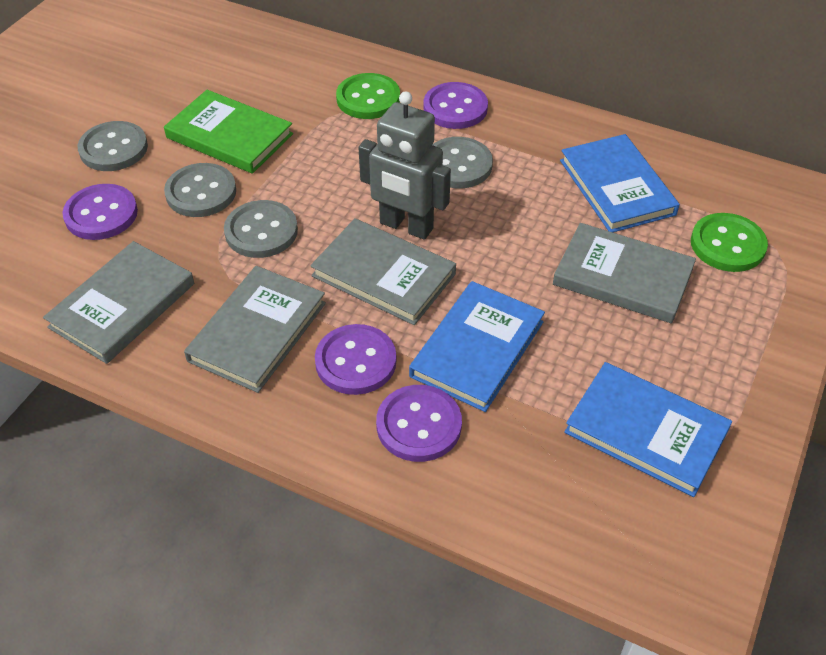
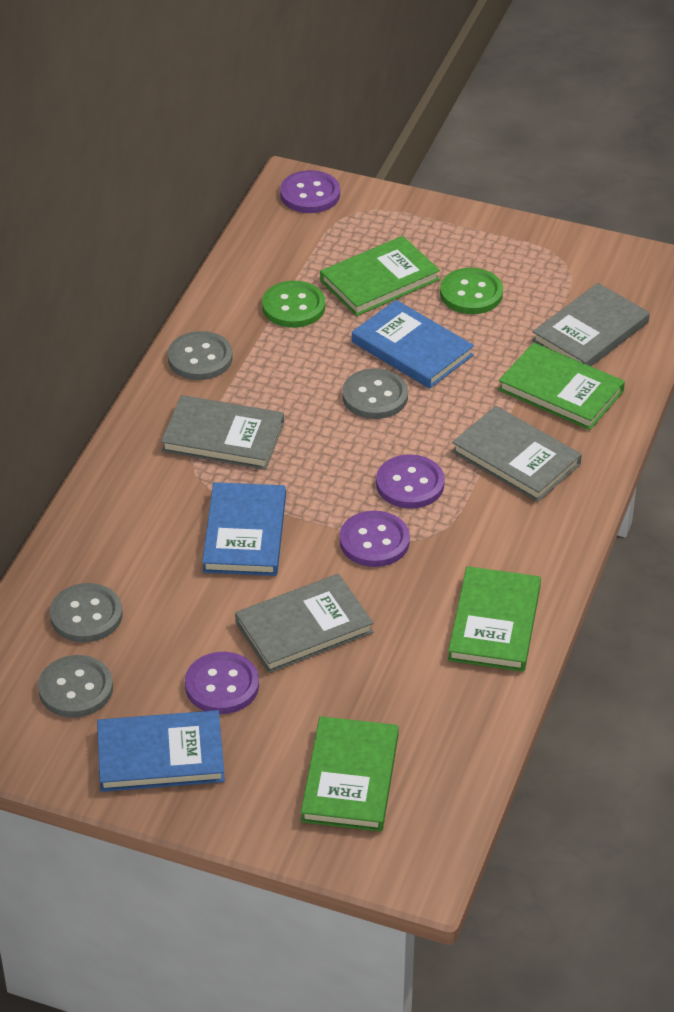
green book: 1 -> 4
grey robot: 1 -> 0

